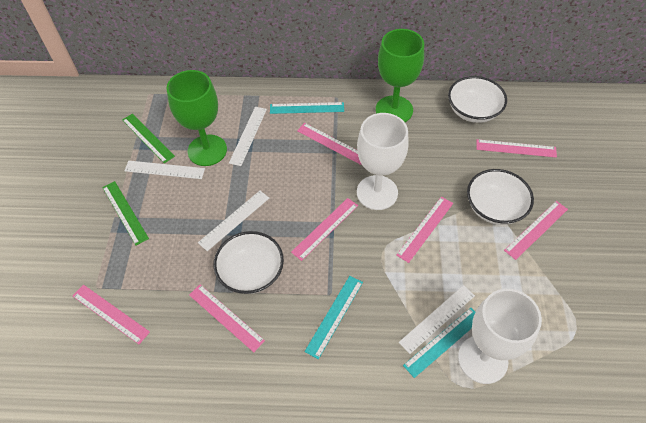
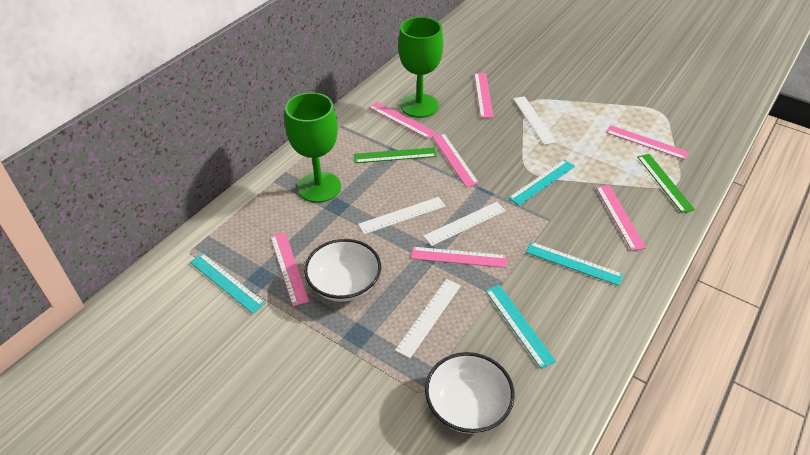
turquoise ruler: 3 -> 4
white bowl: 3 -> 2
white goblet: 2 -> 0

